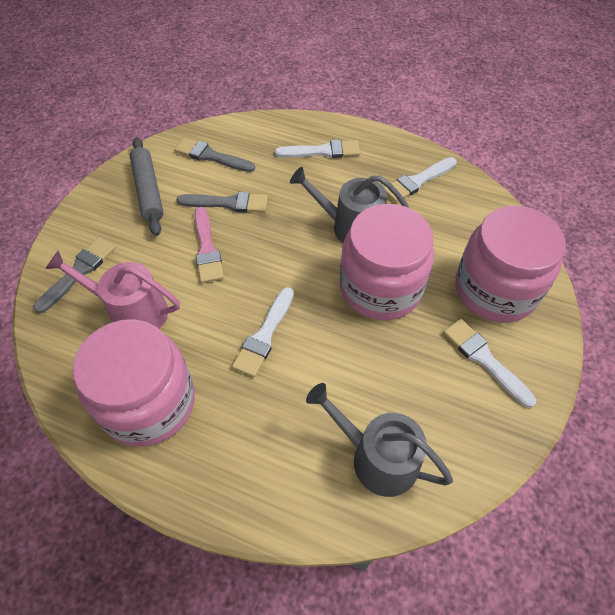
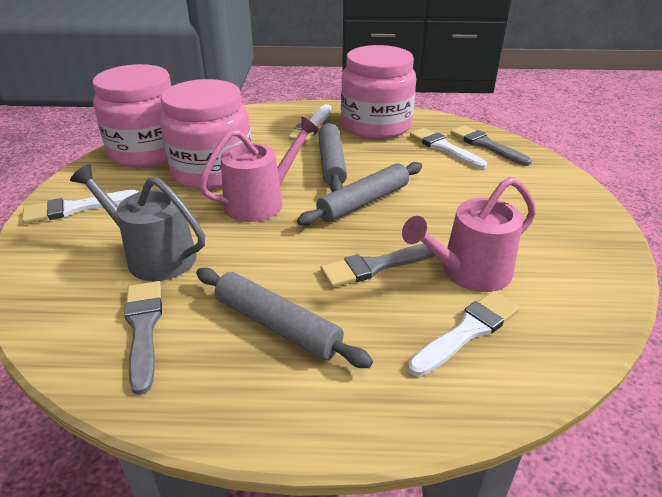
grey rolling pin: 1 -> 3
grey watering can: 2 -> 1
pink brush: 1 -> 0
pink watering can: 1 -> 2

